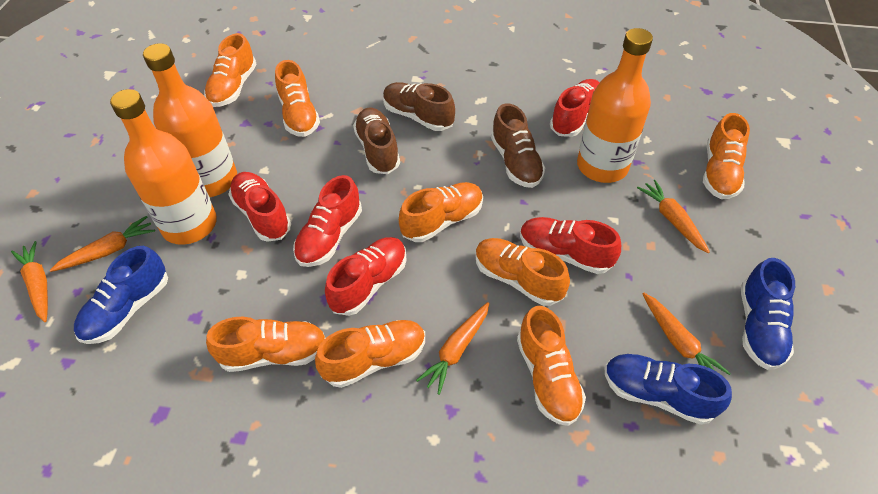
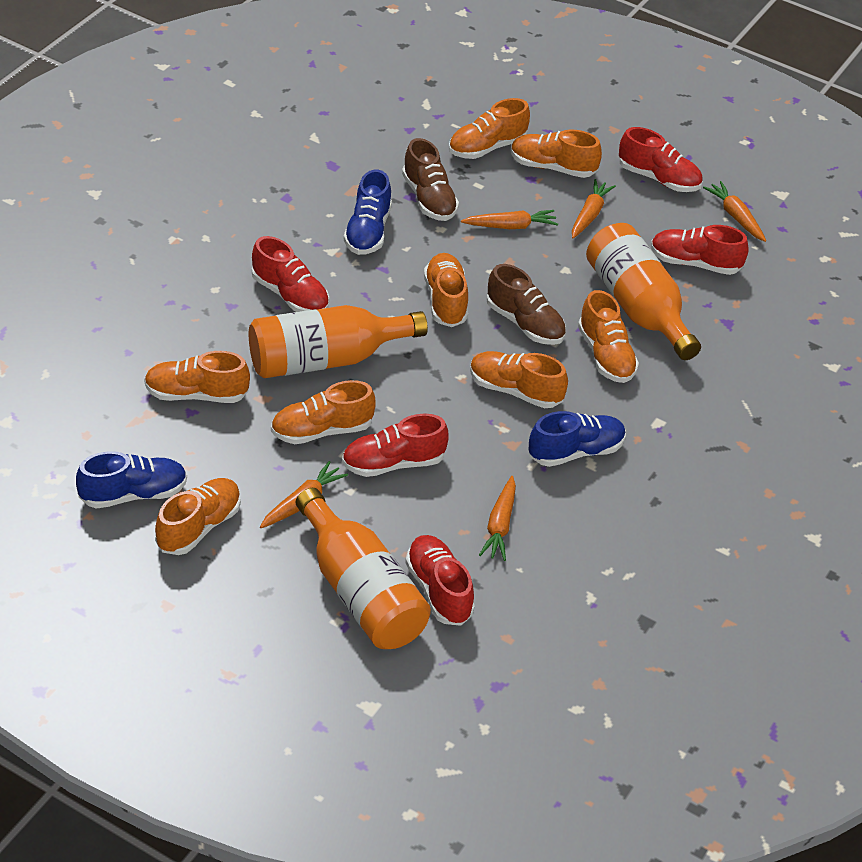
brown shoe: 3 -> 2

